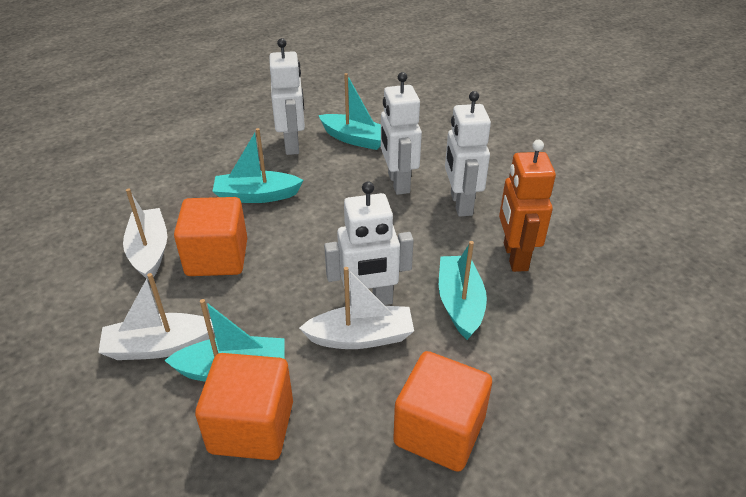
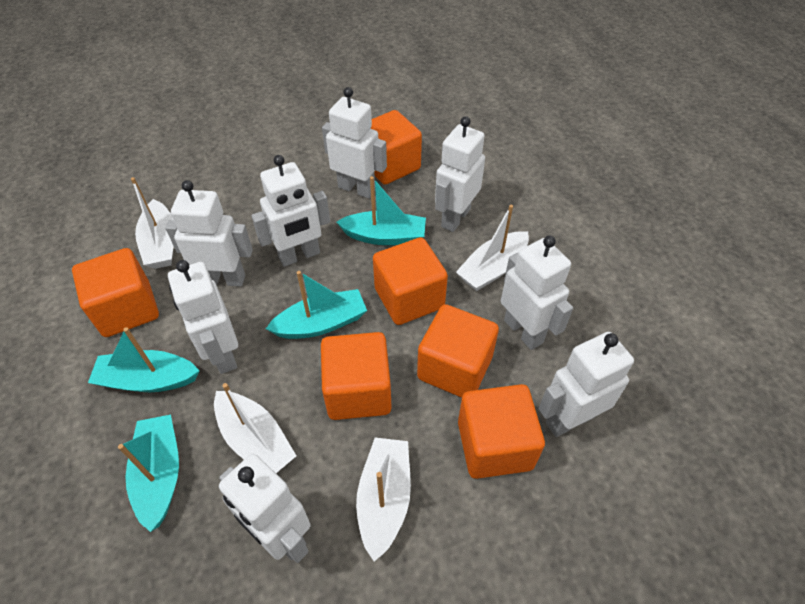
orange cube: 3 -> 6
orange robot: 1 -> 0
white boat: 3 -> 4
white robot: 4 -> 8

